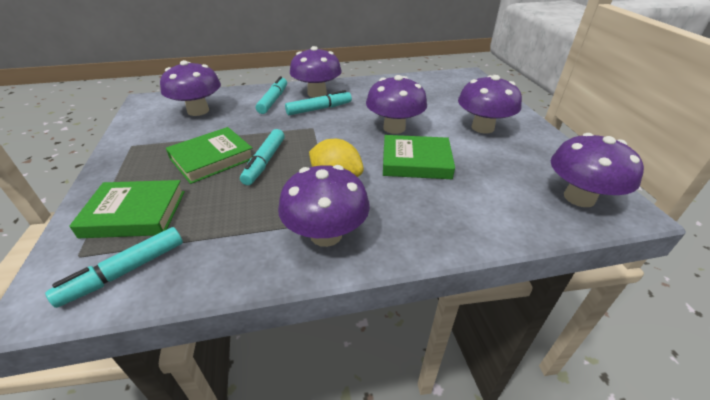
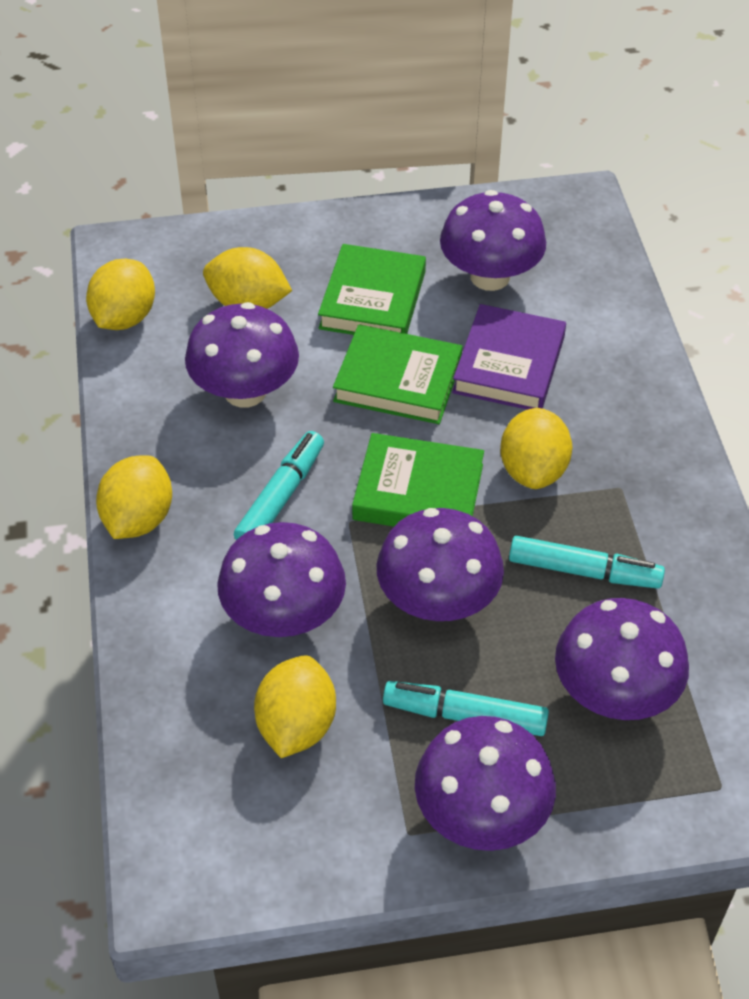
purple book: 0 -> 1
turquoise marker: 4 -> 3
yellow lemon: 1 -> 5

